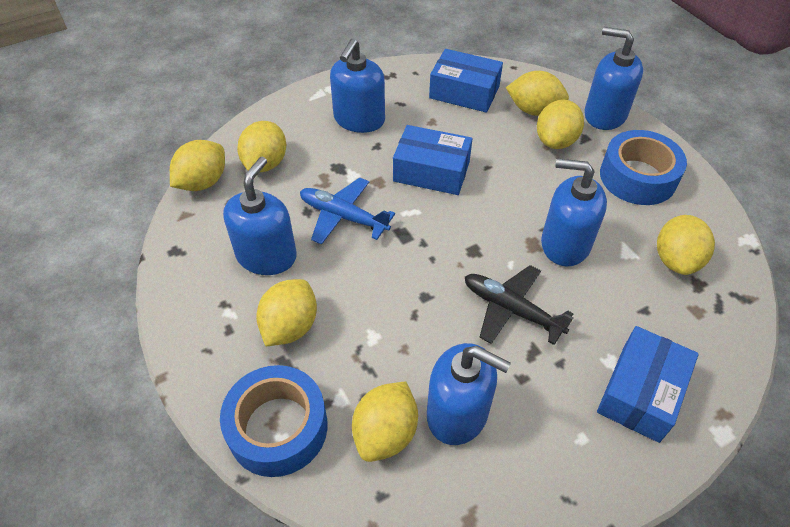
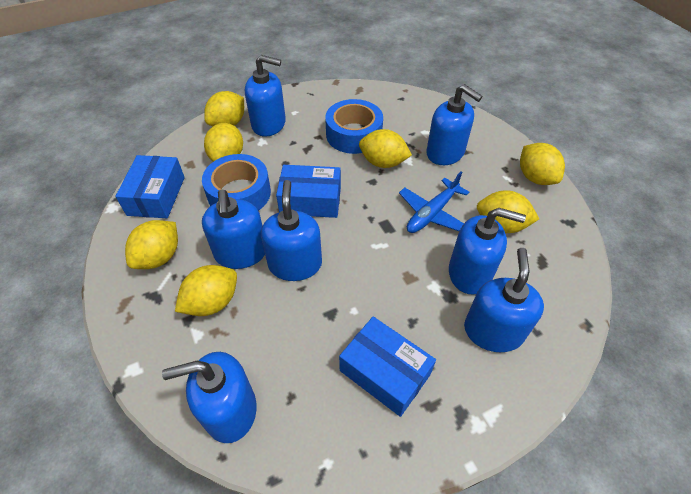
black plane: 1 -> 0
blue soap dispenser: 5 -> 7

